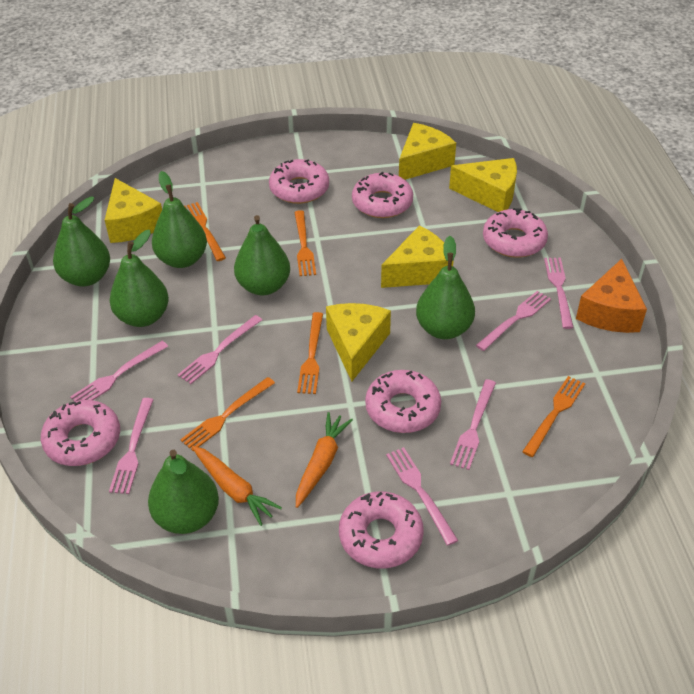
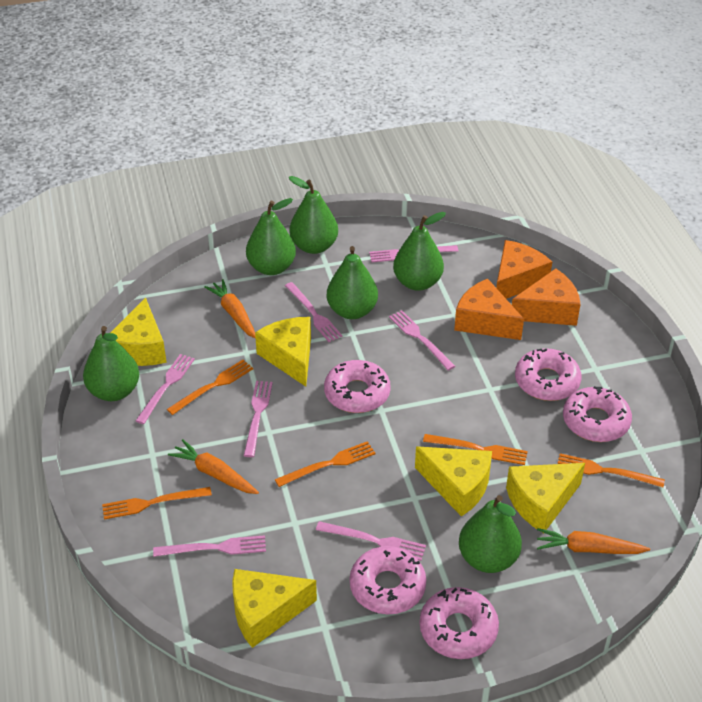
orange carrot: 2 -> 3
orange cheese: 1 -> 3
pink donut: 6 -> 5

